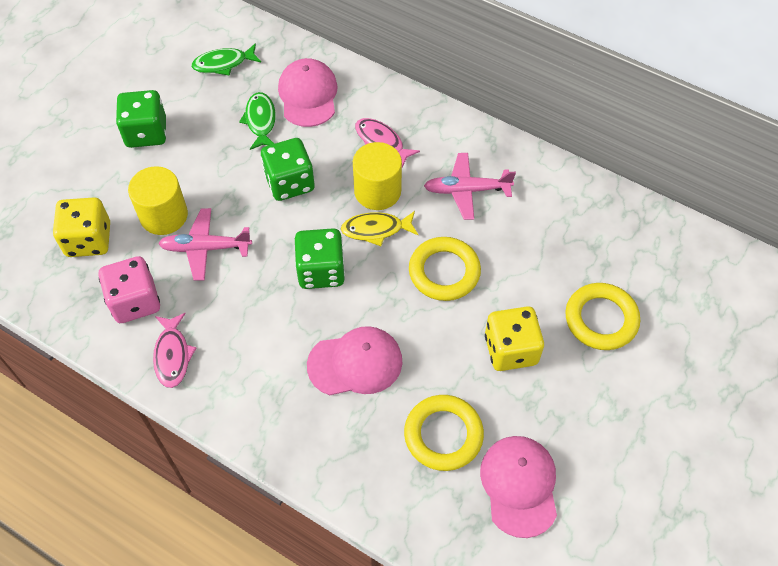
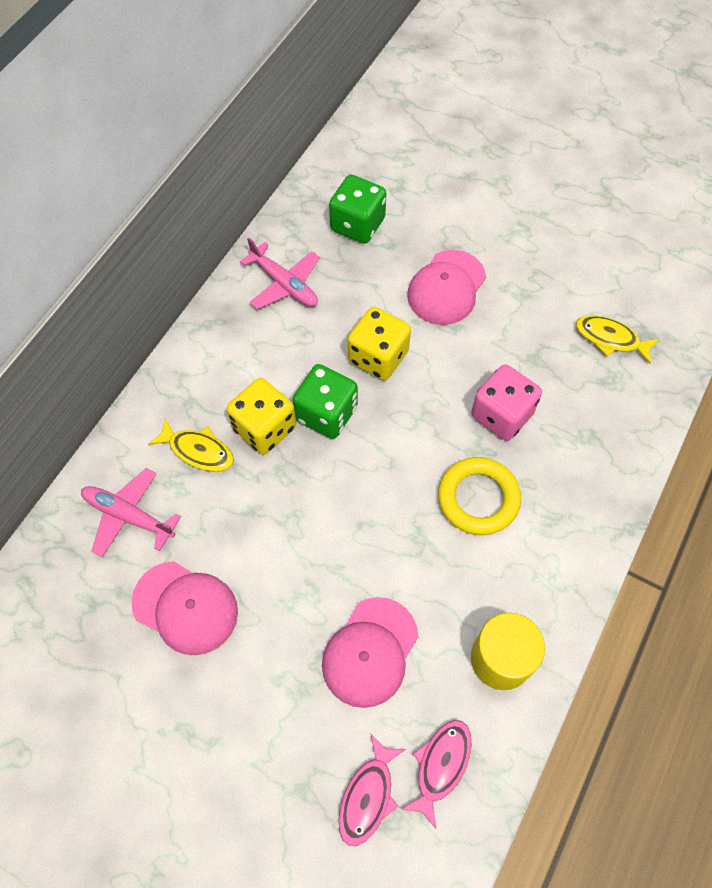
green dice: 3 -> 2
green fish: 2 -> 0
yellow cylinder: 2 -> 1
yellow fish: 1 -> 2
yellow ring: 3 -> 1

